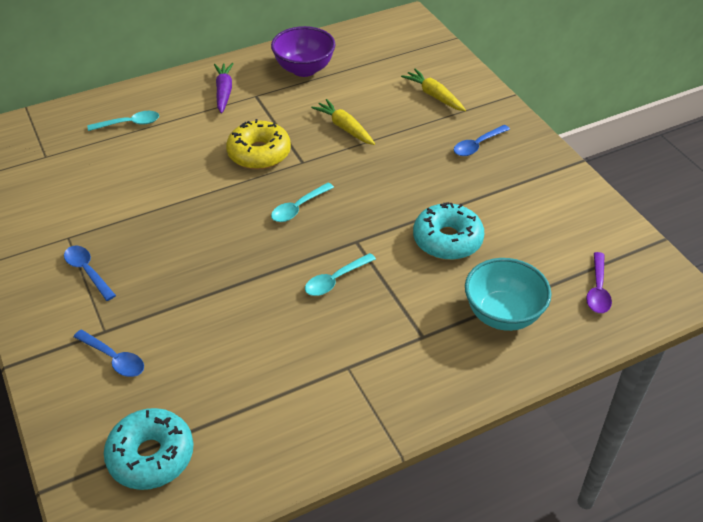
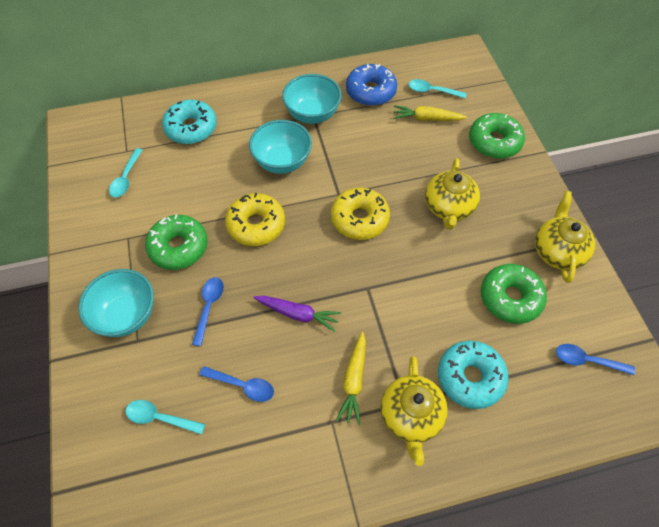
blue donut: 0 -> 1
green donut: 0 -> 3
purple bowl: 1 -> 0
purple spoon: 1 -> 0
turquoise bowl: 1 -> 3
yellow donut: 1 -> 2
yellow teapot: 0 -> 3

